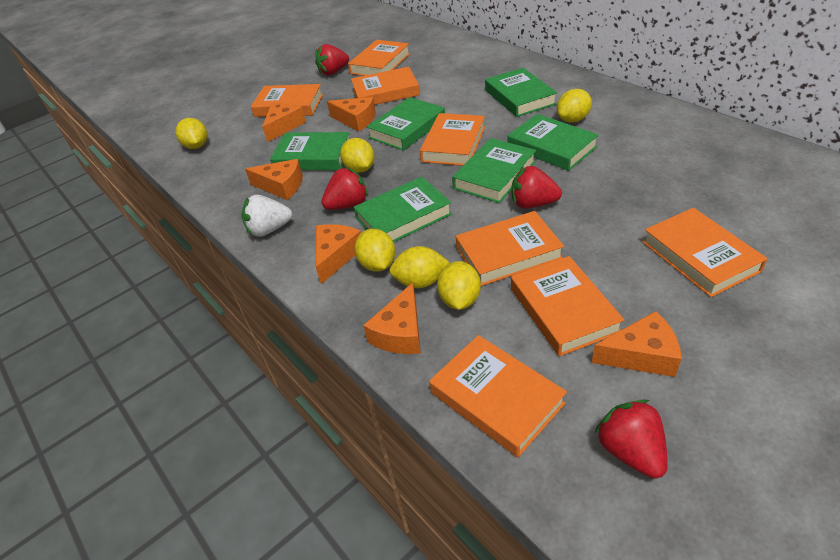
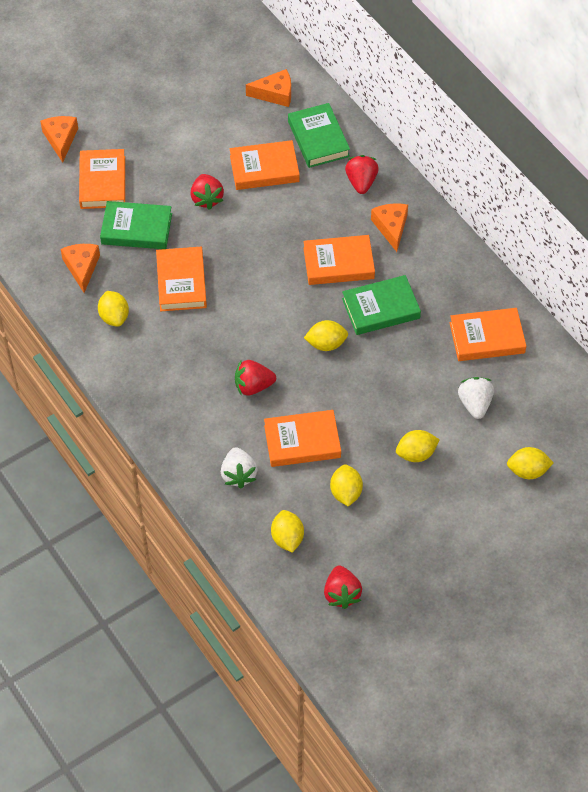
green book: 6 -> 3
orange book: 8 -> 6
orange cheese: 6 -> 4
white strawberry: 1 -> 2

